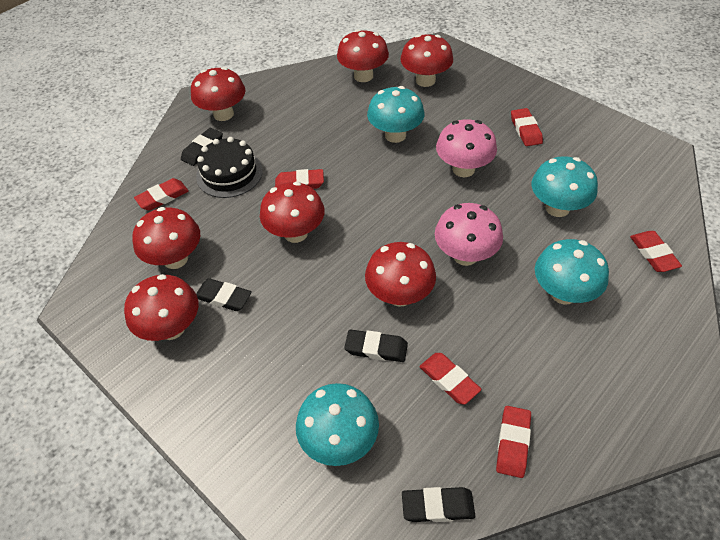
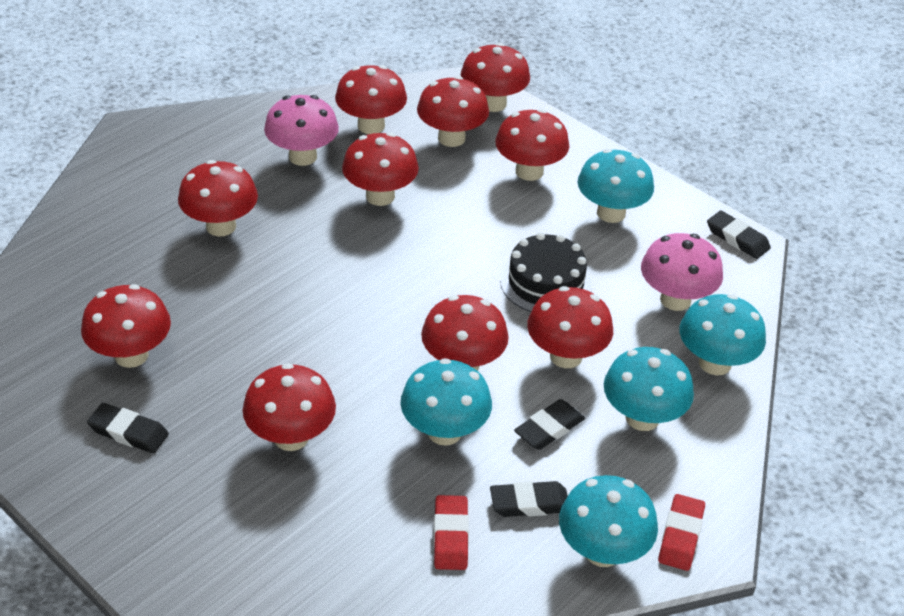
red eraser: 6 -> 2
red mushroom: 7 -> 10
turquoise mushroom: 4 -> 5

